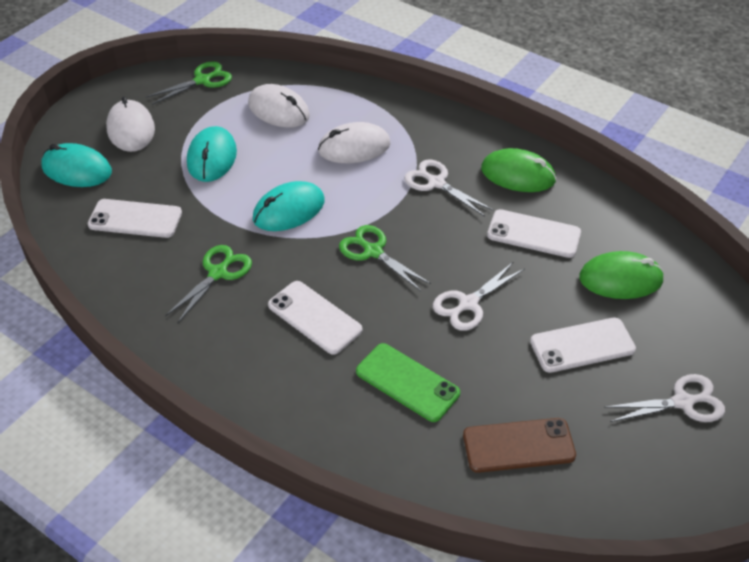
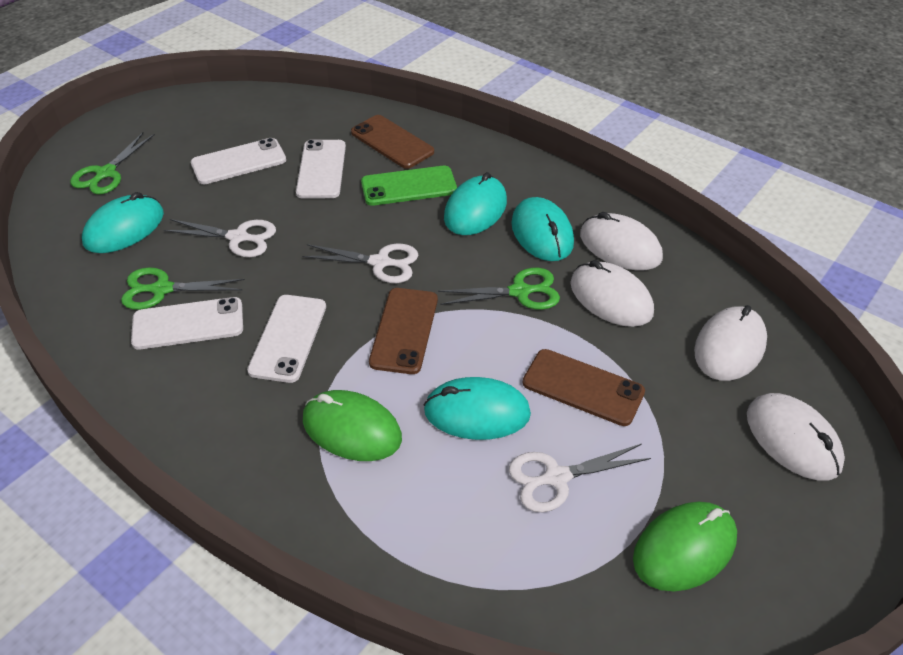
brown phone: 1 -> 3
turquoise mouse: 3 -> 4
white mouse: 3 -> 4

